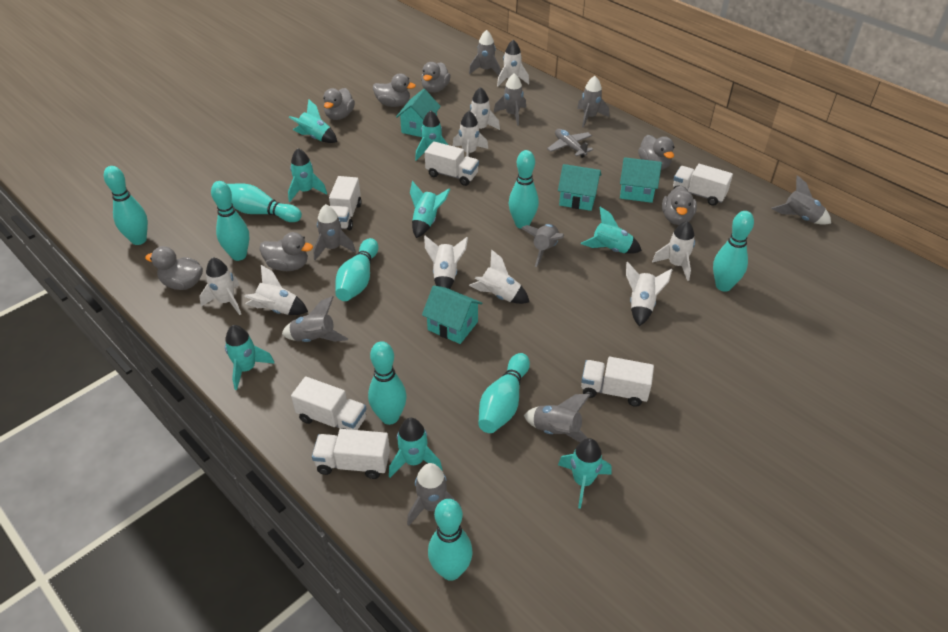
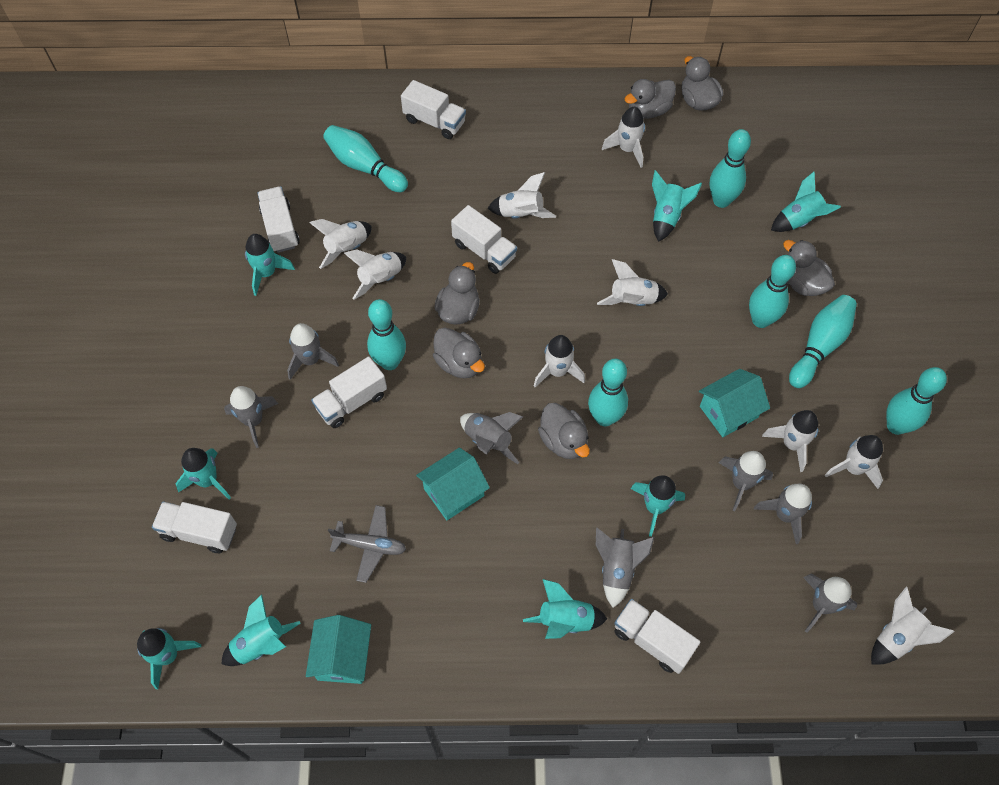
grey duck: 7 -> 6
grey rocket: 9 -> 7
turquoise bowling pin: 9 -> 7
turquoise house: 4 -> 3

